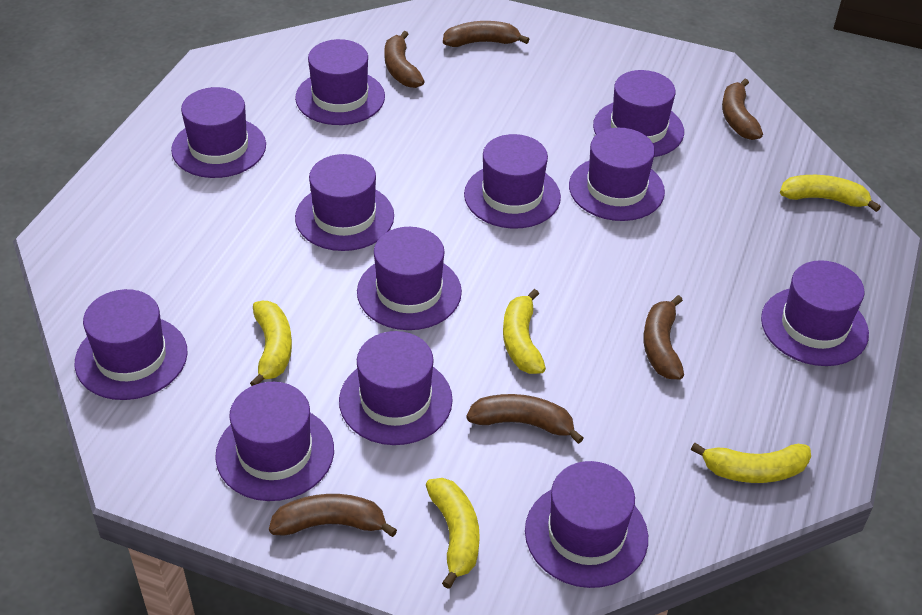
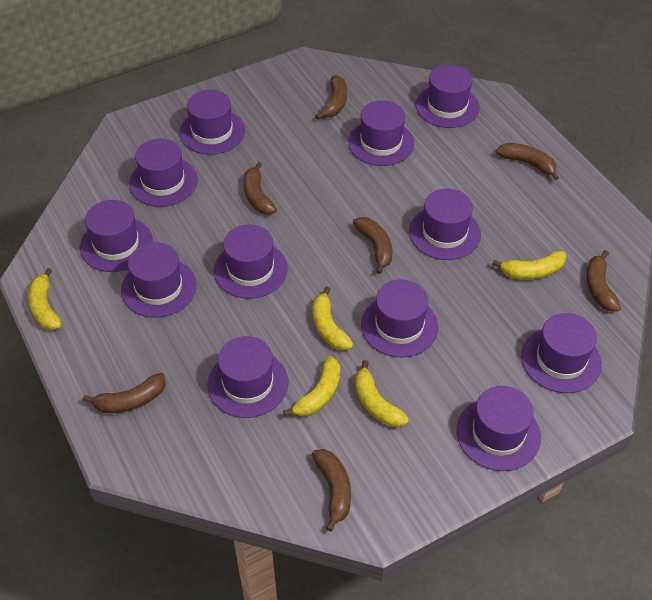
brown banana: 6 -> 7

